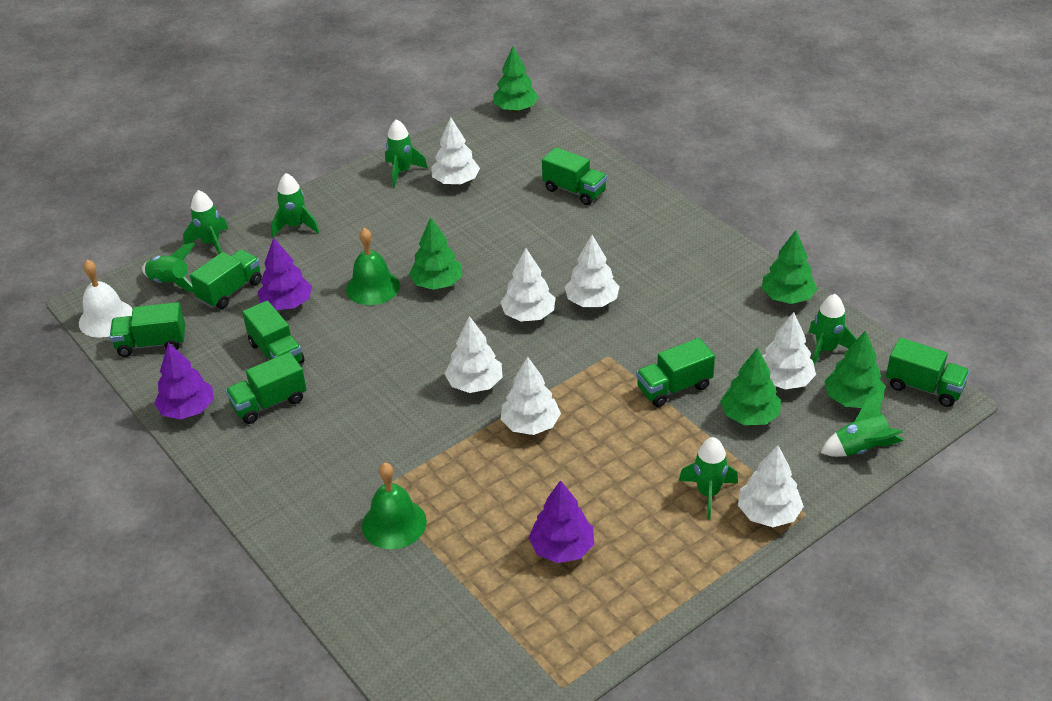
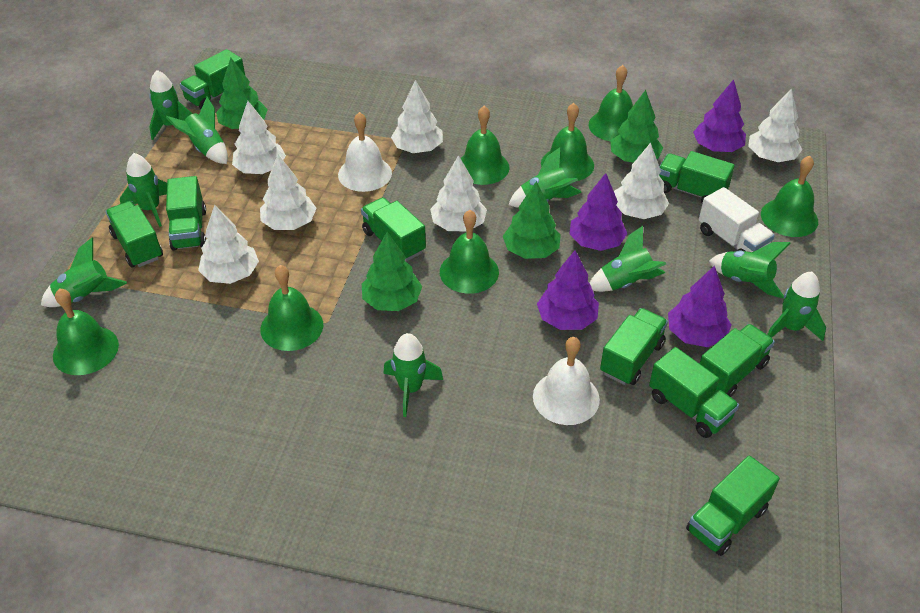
green bell: 2 -> 7
green rocket: 7 -> 9
green tree: 5 -> 4
green truck: 7 -> 9
purple tree: 3 -> 4
white bell: 1 -> 2
white truck: 0 -> 1

